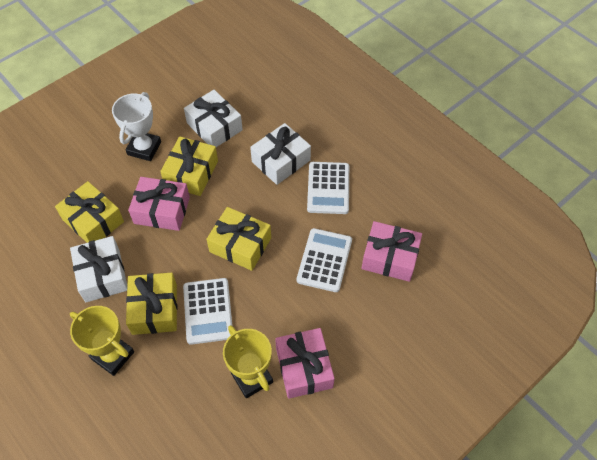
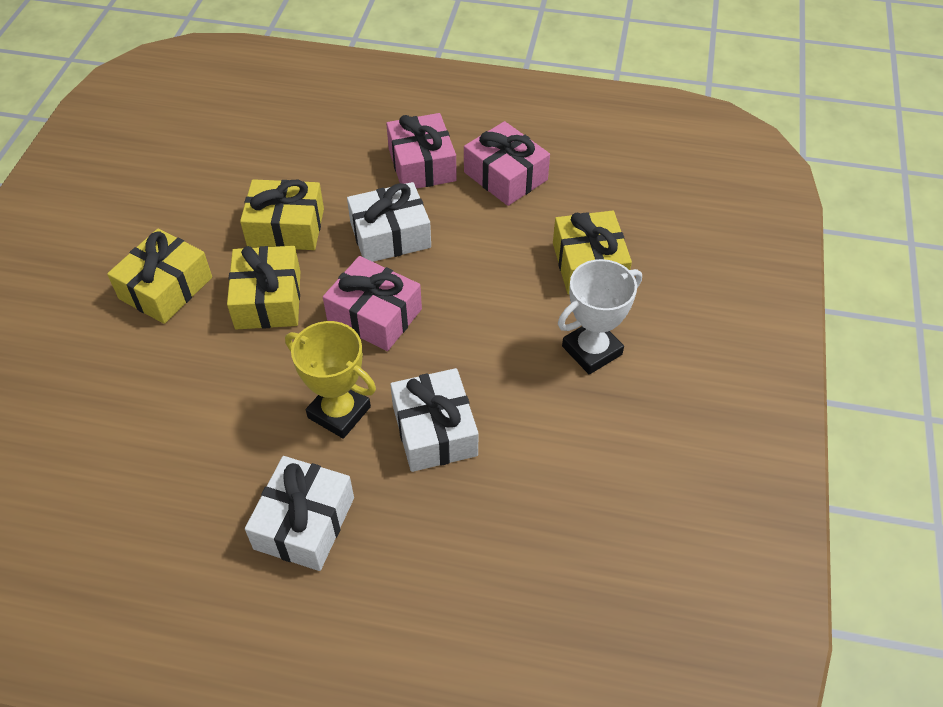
white calculator: 3 -> 0
yellow trophy: 2 -> 1

